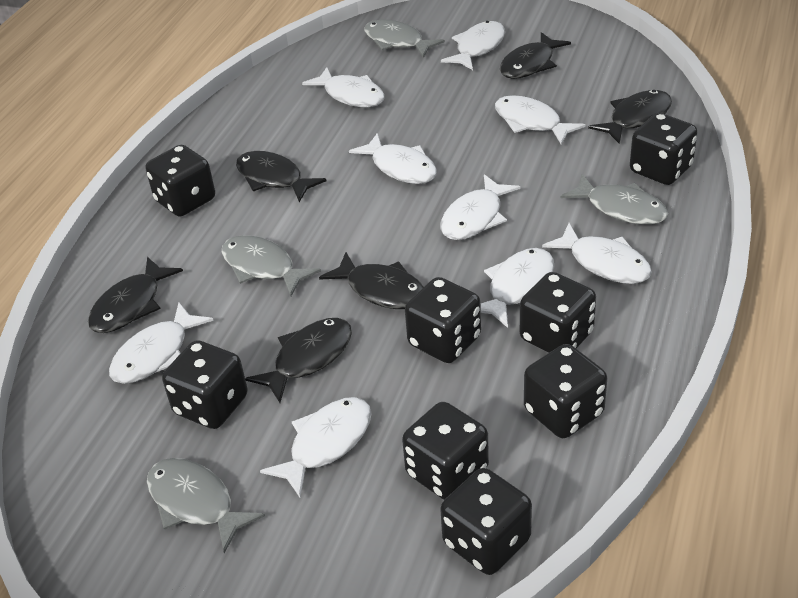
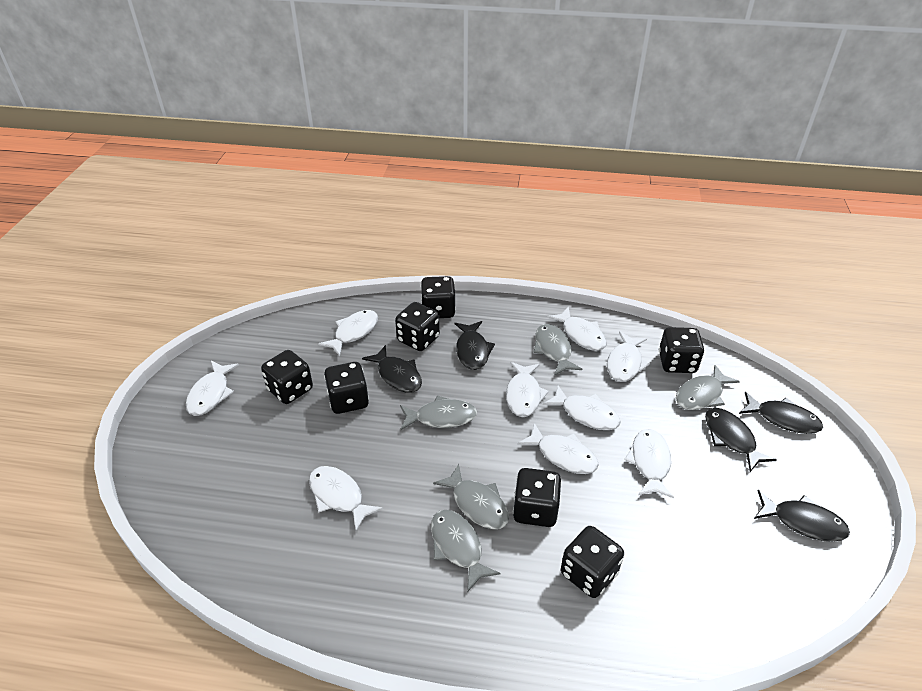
black dice: 8 -> 7
black fish: 6 -> 5
grey fish: 4 -> 5

